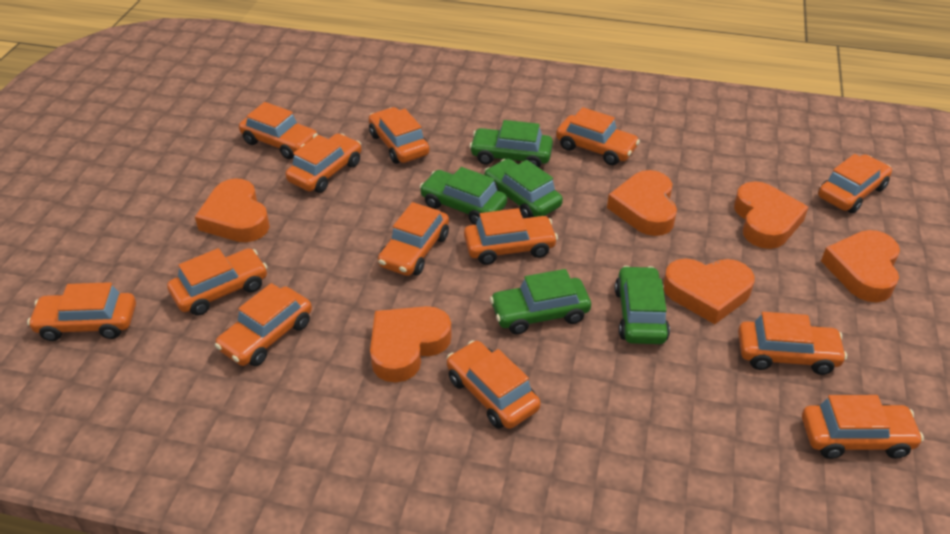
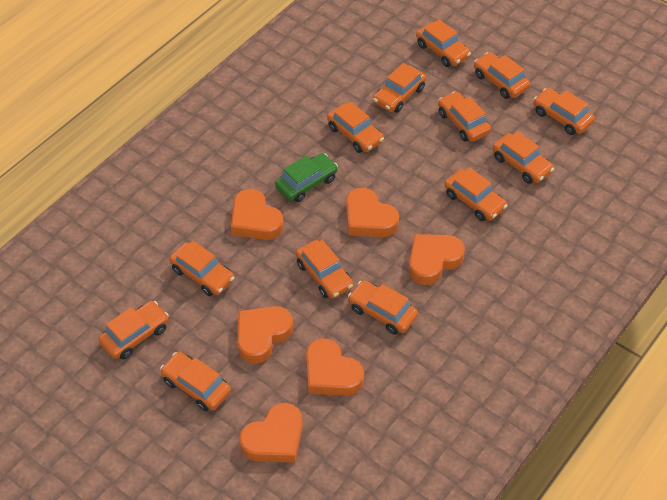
green car: 5 -> 1

